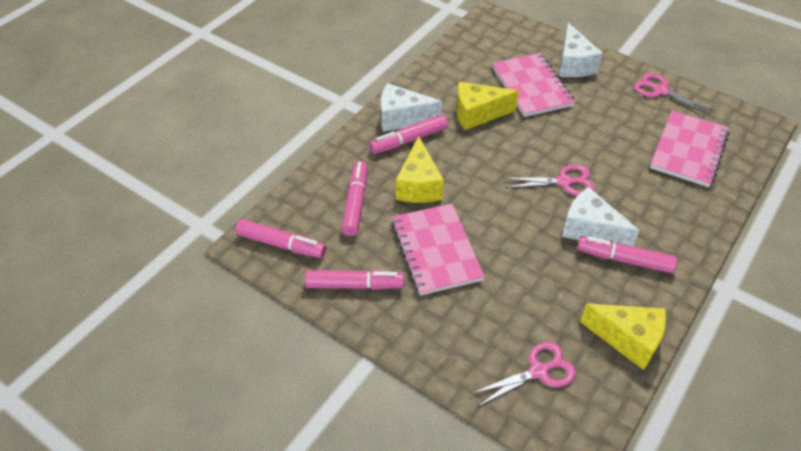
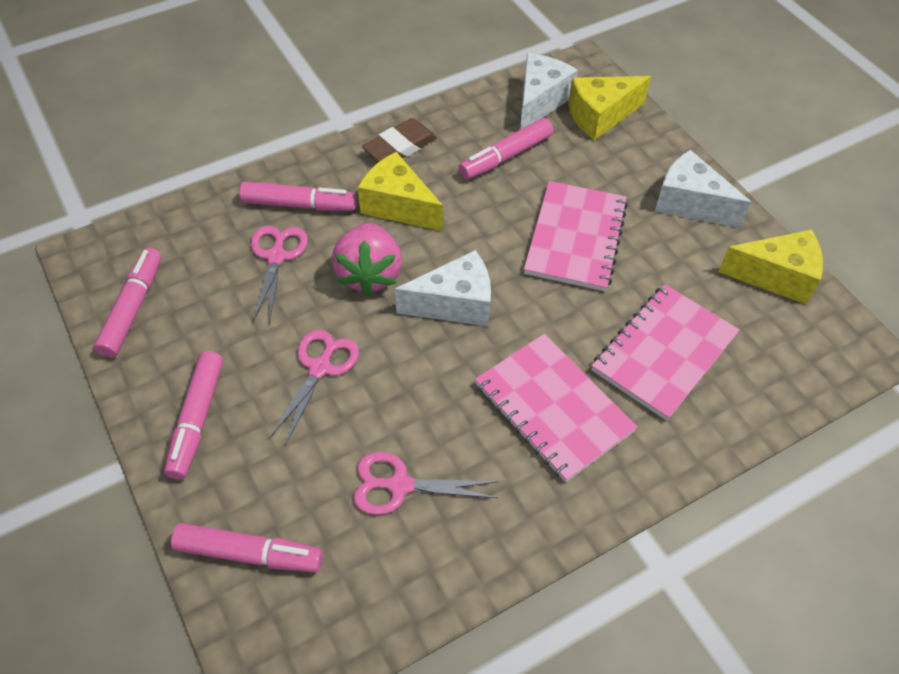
brown eraser: 0 -> 1
pink strawberry: 0 -> 1

